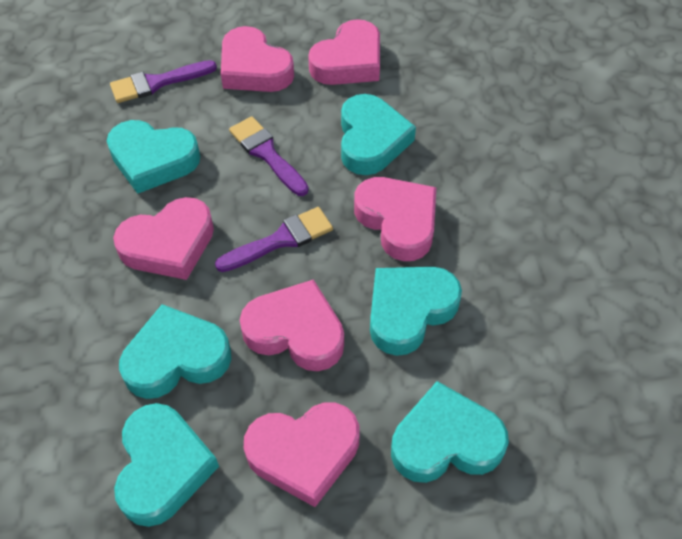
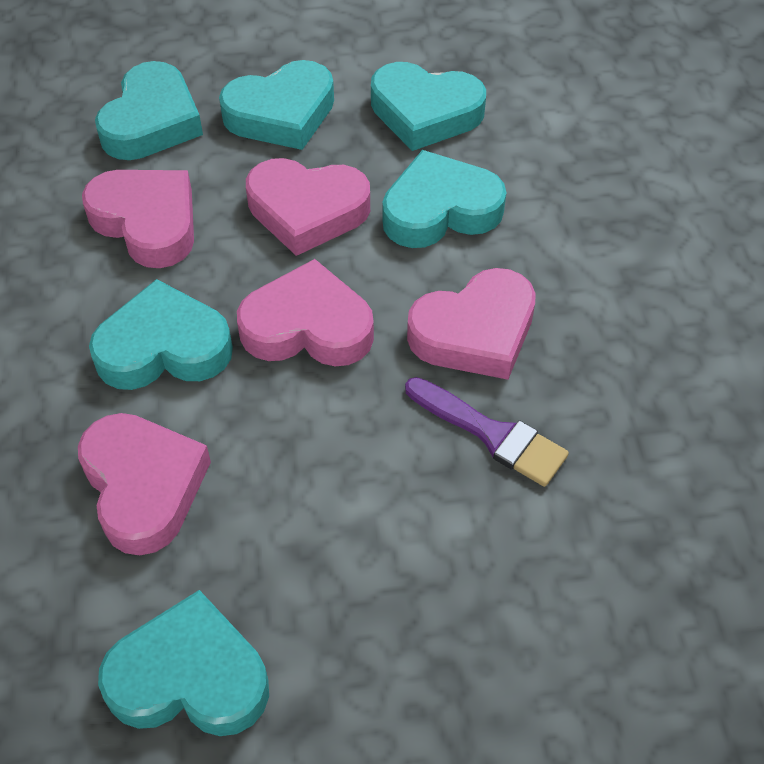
pink heart: 6 -> 5
purple brush: 3 -> 1

